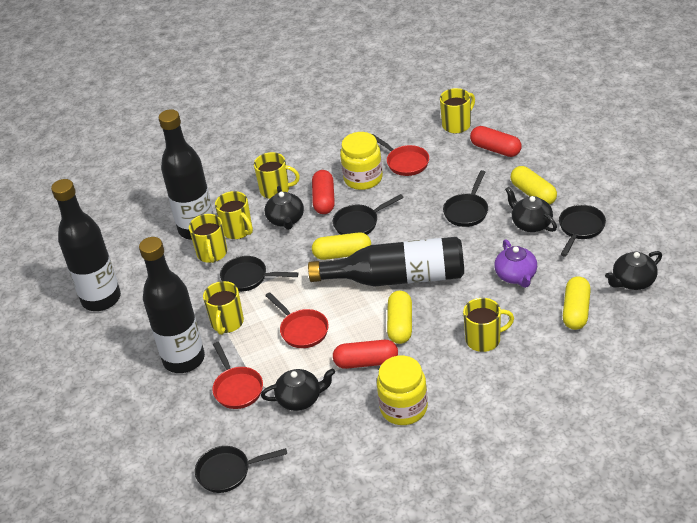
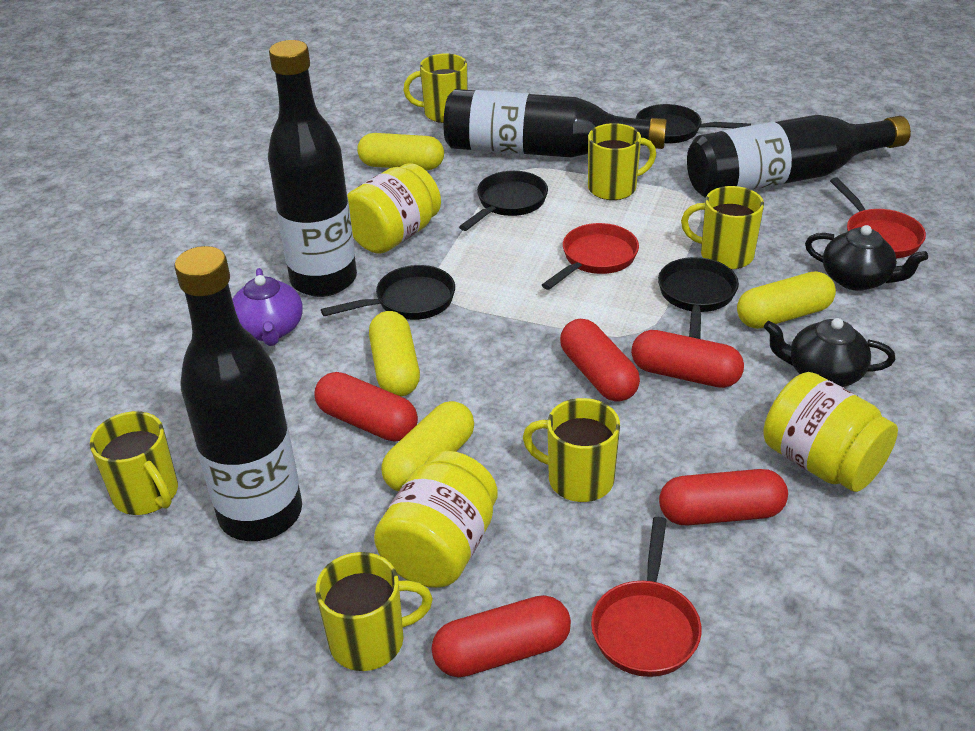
black pan: 5 -> 4
black teapot: 4 -> 2
red capsule: 3 -> 5
yellow jar: 2 -> 3

